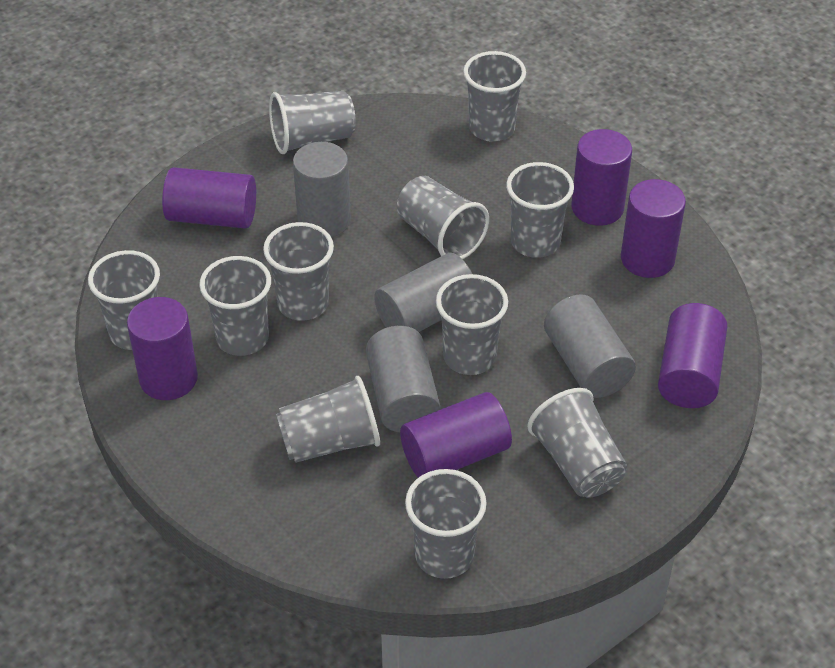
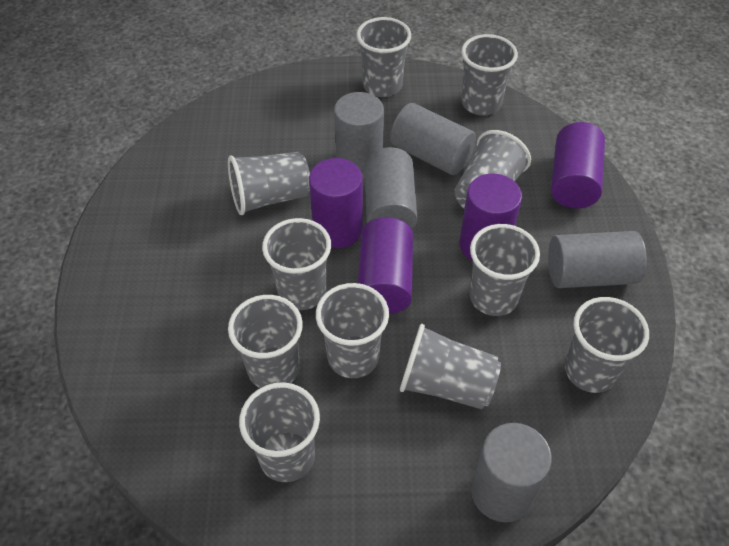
grey cylinder: 4 -> 5
purple cylinder: 6 -> 4

